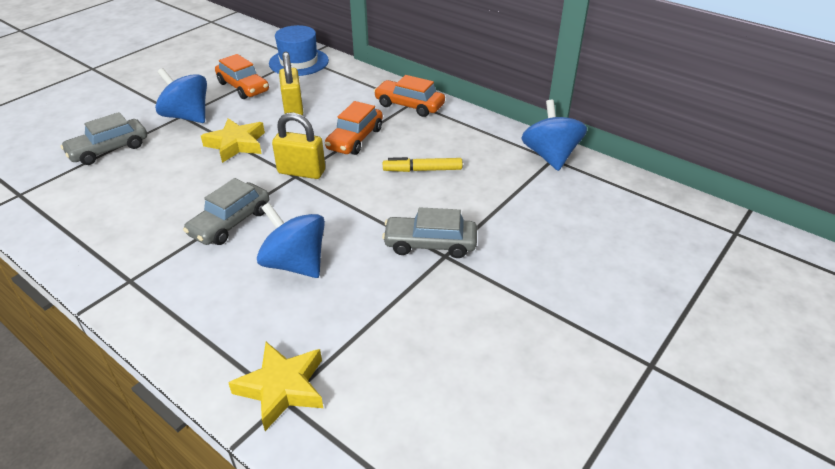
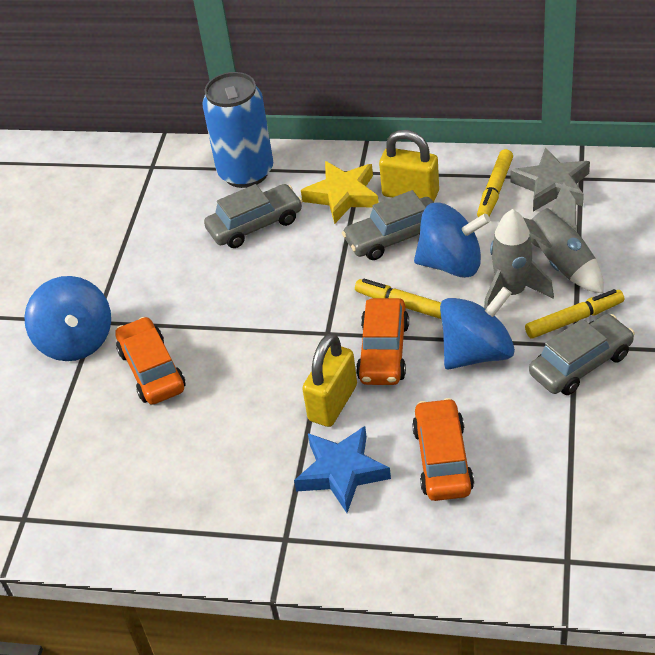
blue can: 0 -> 1
blue hat: 1 -> 0
blue star: 0 -> 1
grey rocket: 0 -> 2
grey star: 0 -> 1
yellow marker: 1 -> 3
yellow star: 2 -> 1

